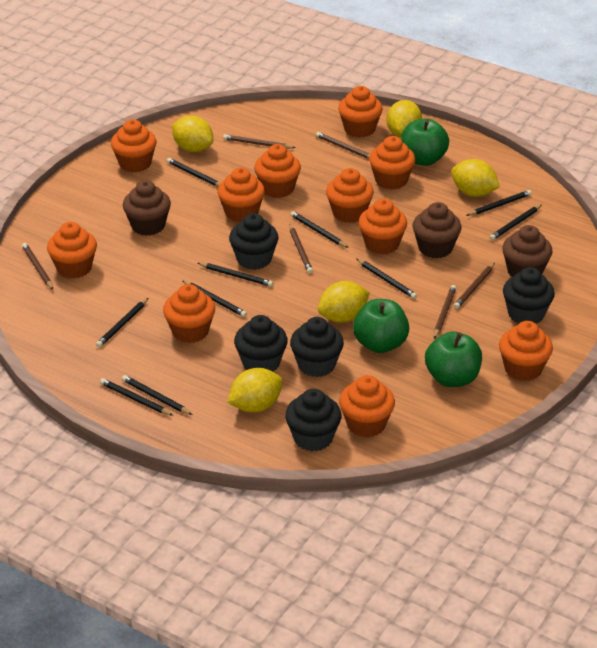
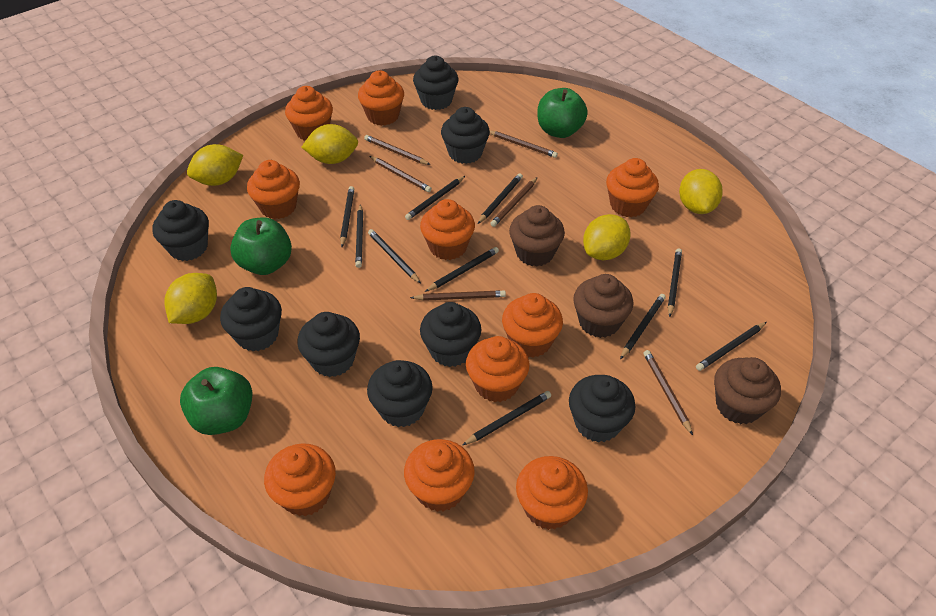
black cupcake: 5 -> 8
orange cupcake: 11 -> 10

